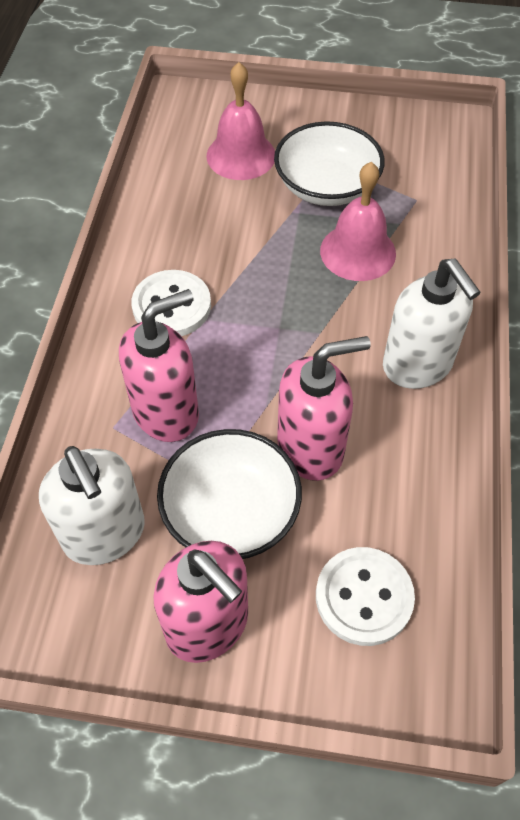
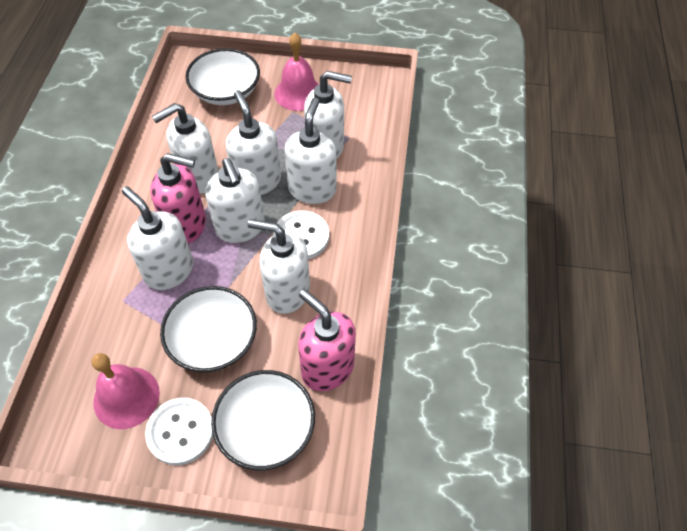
pink soap dispenser: 3 -> 2
white bowl: 2 -> 3
white soap dispenser: 2 -> 7

